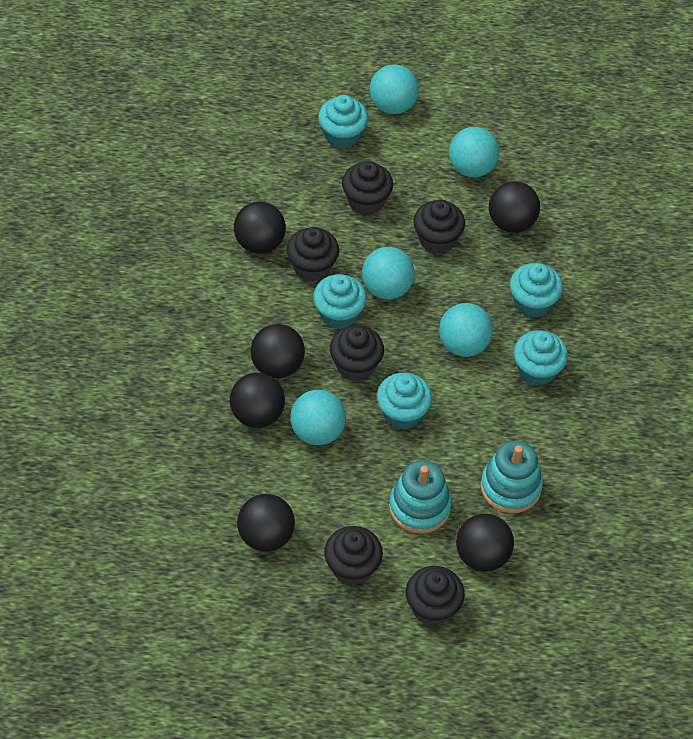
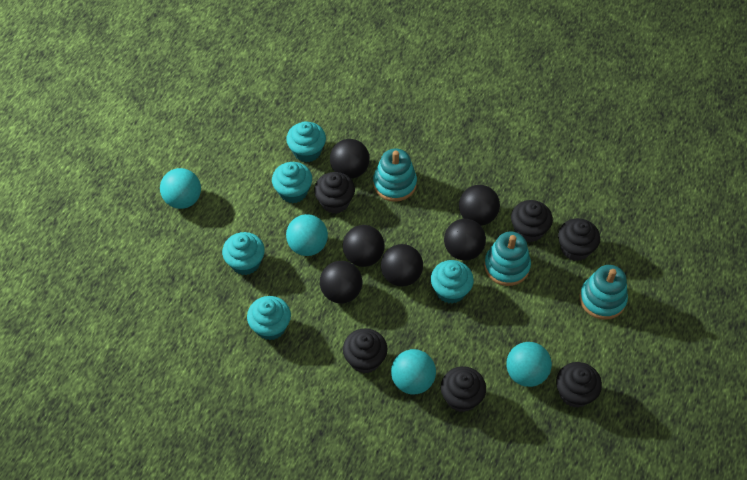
turquoise ball: 5 -> 4
turquoise stacking toy: 2 -> 3

